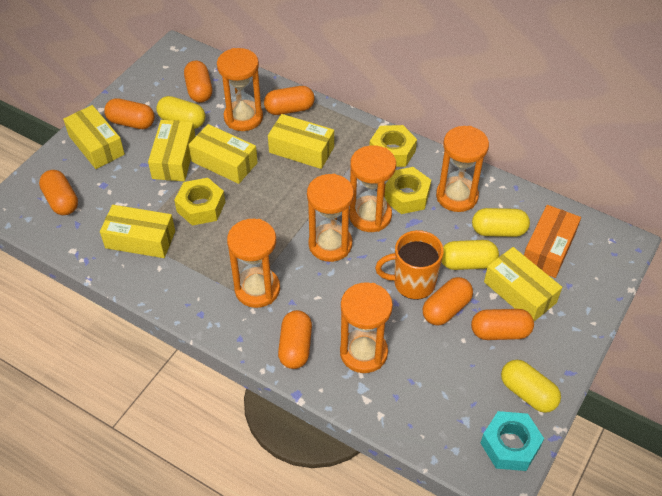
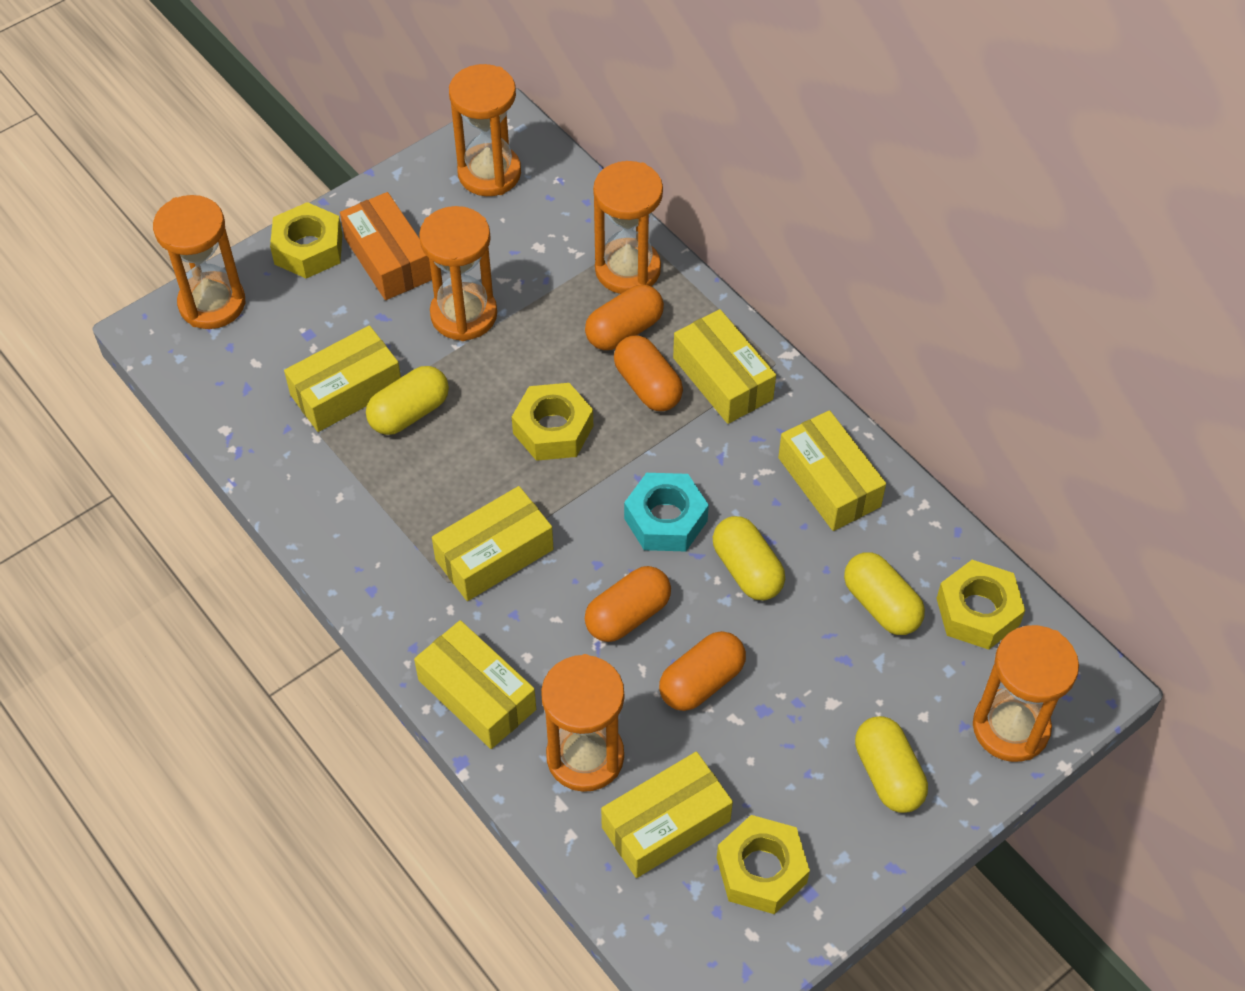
orange capsule: 7 -> 4
orange mug: 1 -> 0
yellow nut: 3 -> 4

